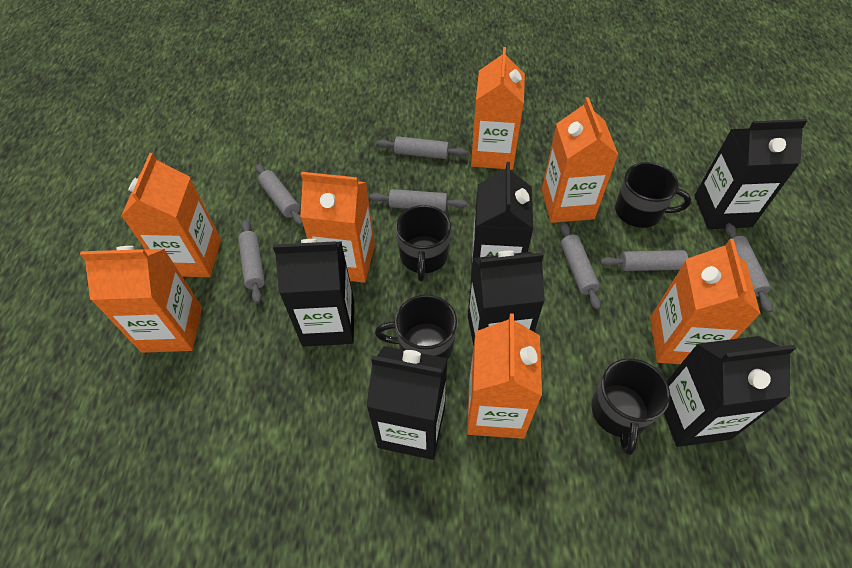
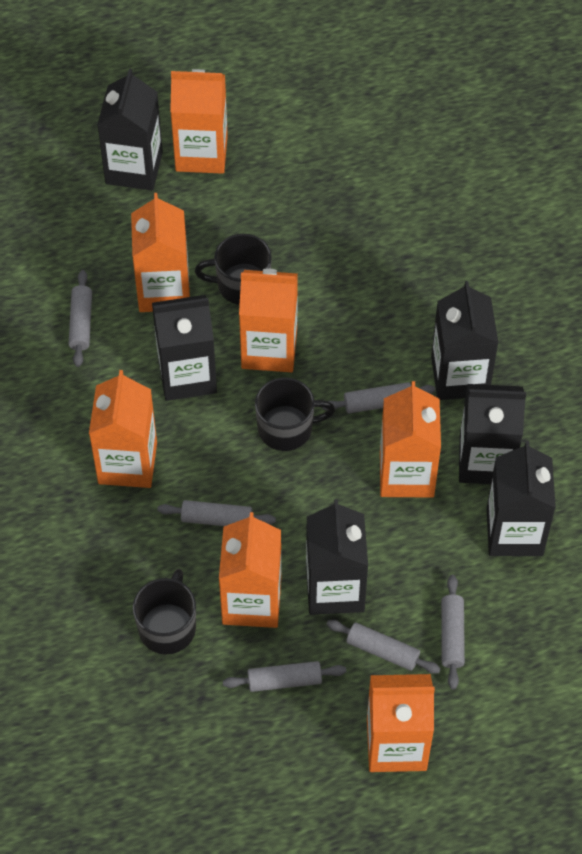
black mug: 4 -> 3
grey rolling pin: 7 -> 6

